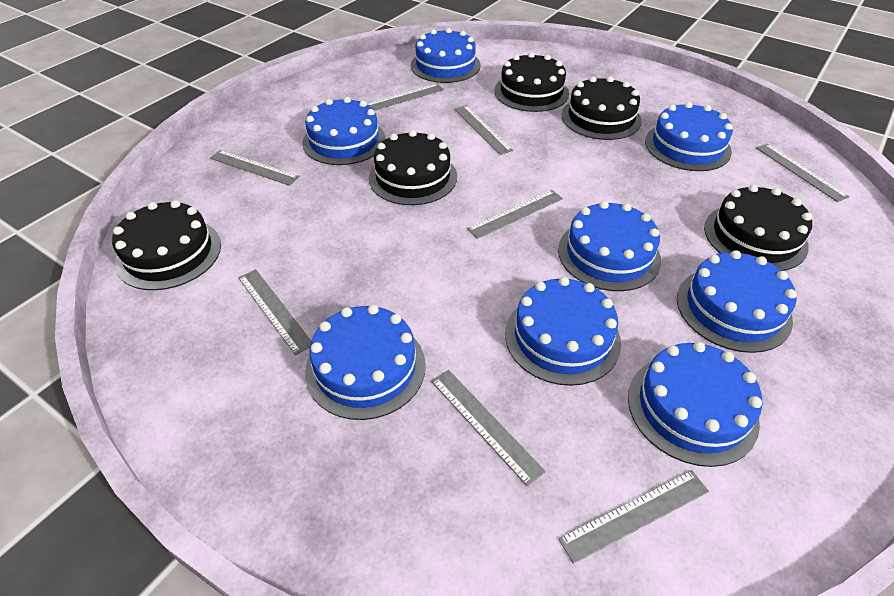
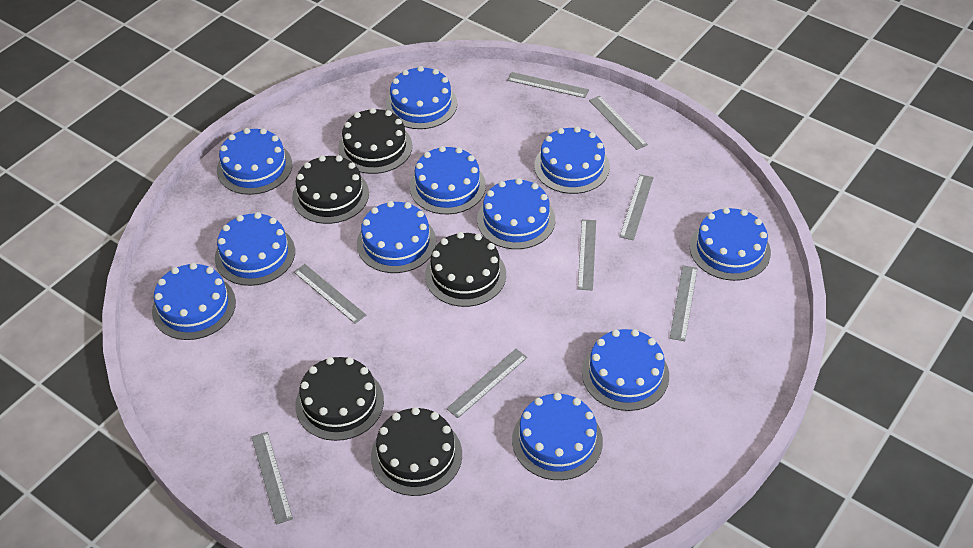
blue cake: 8 -> 11

